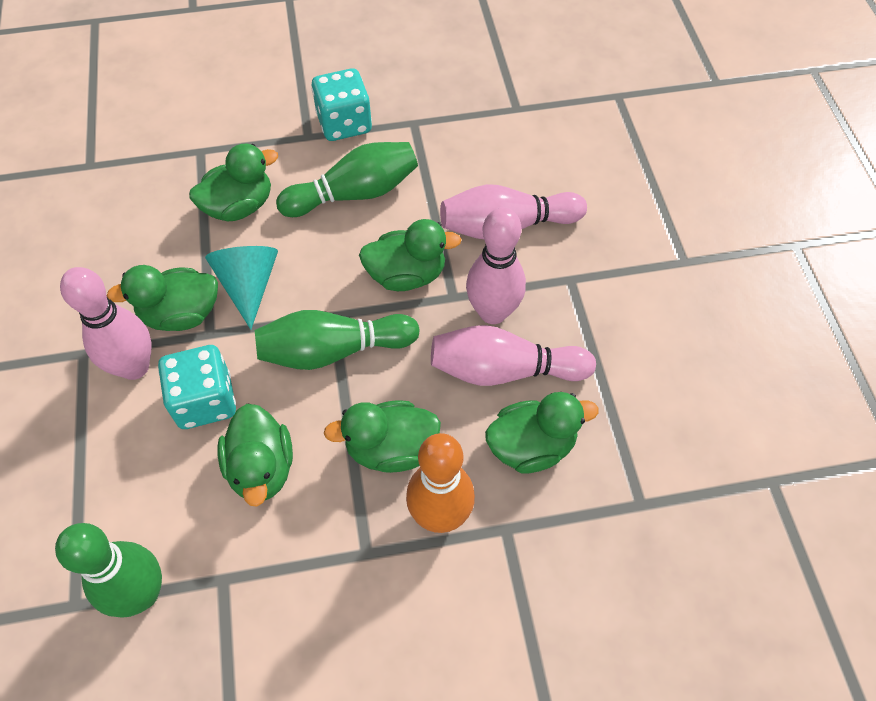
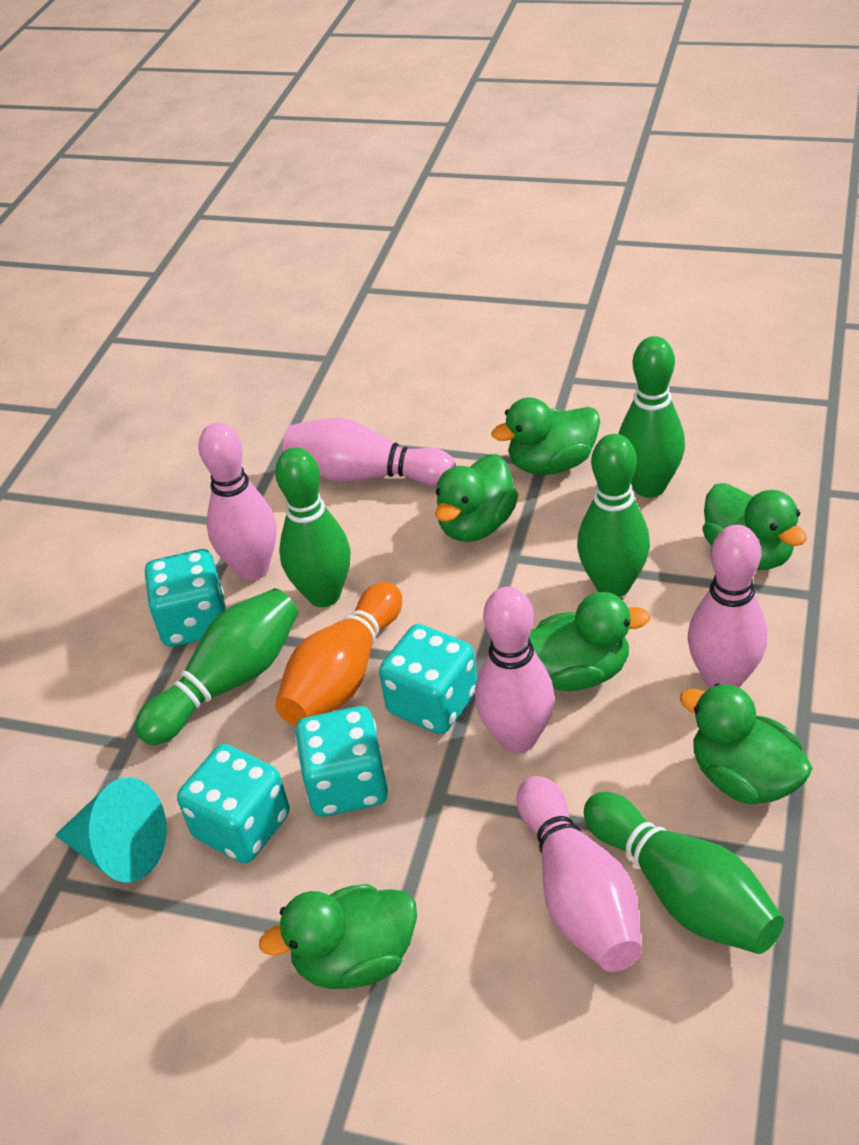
green bowling pin: 3 -> 5
pink bowling pin: 4 -> 5
turquoise dice: 2 -> 4

